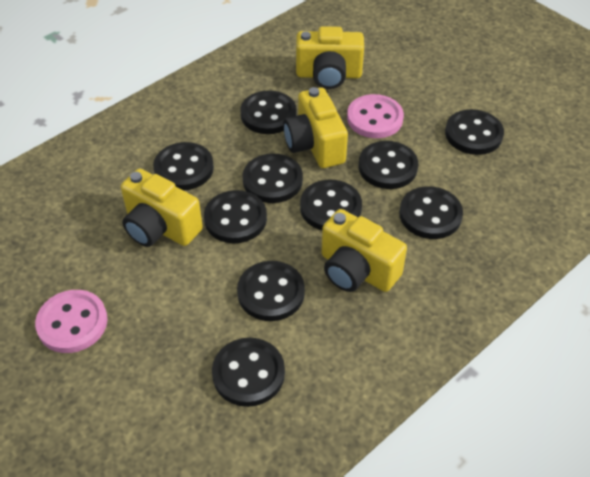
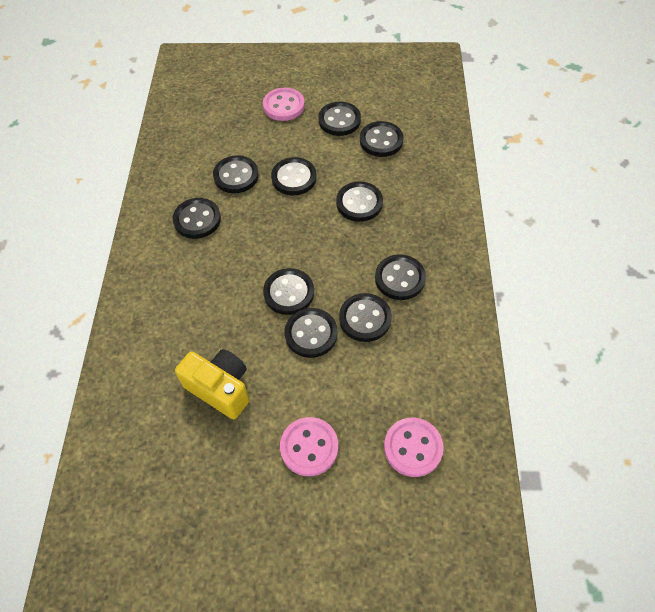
pink button: 2 -> 3
yellow camera: 4 -> 1

